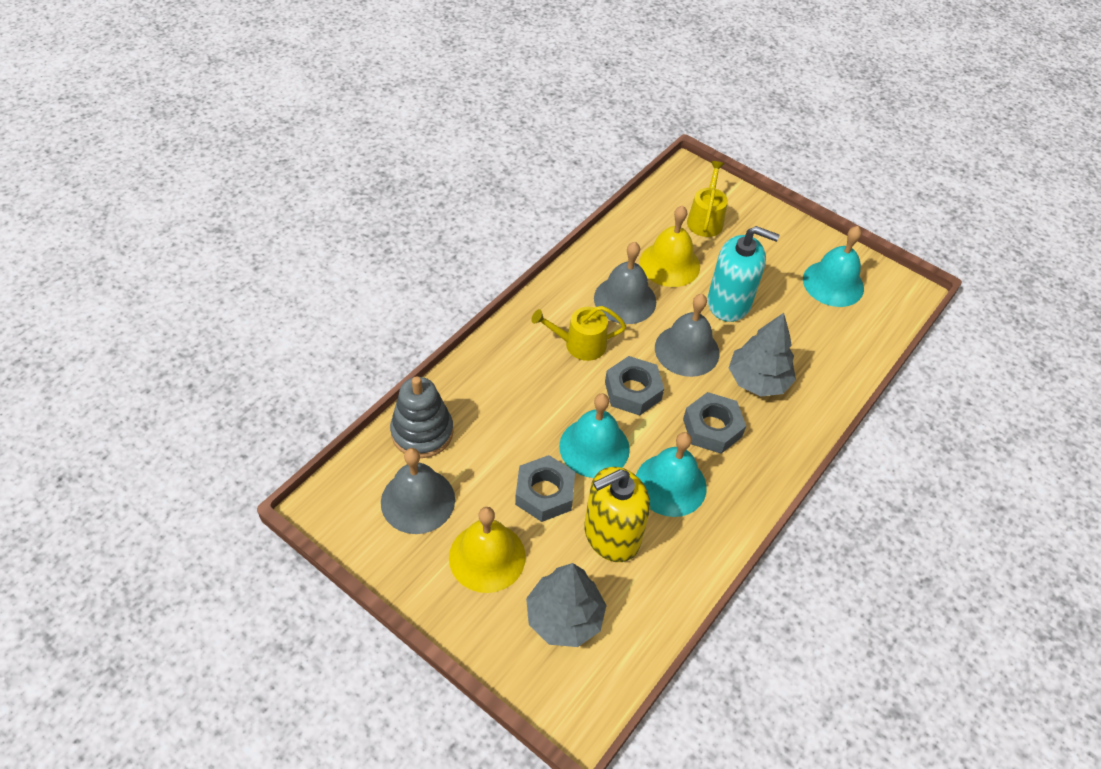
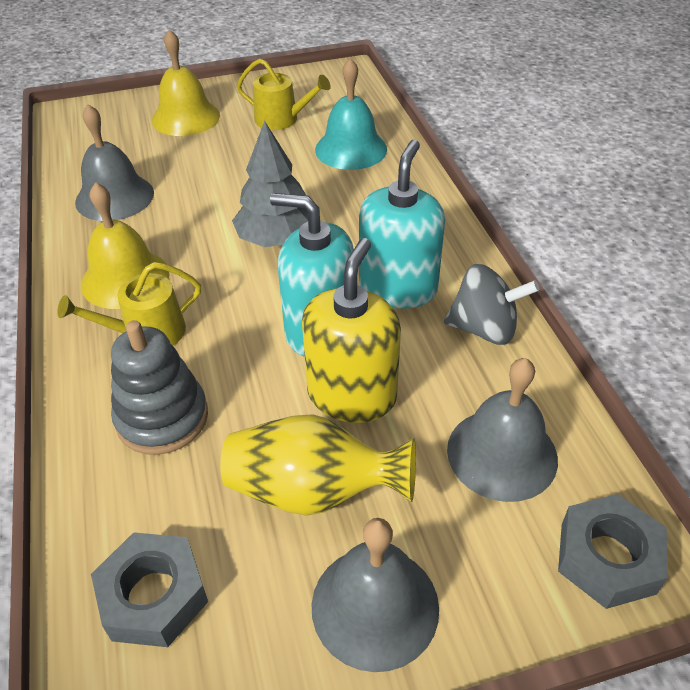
grey nut: 3 -> 2
grey spinning top: 0 -> 1
grey tree: 2 -> 1
turquoise bell: 3 -> 1
turquoise soap dispenser: 1 -> 2
yellow vase: 0 -> 1

